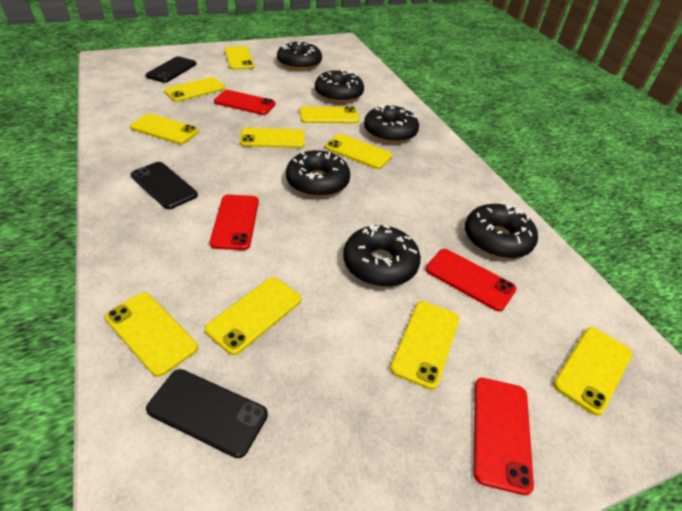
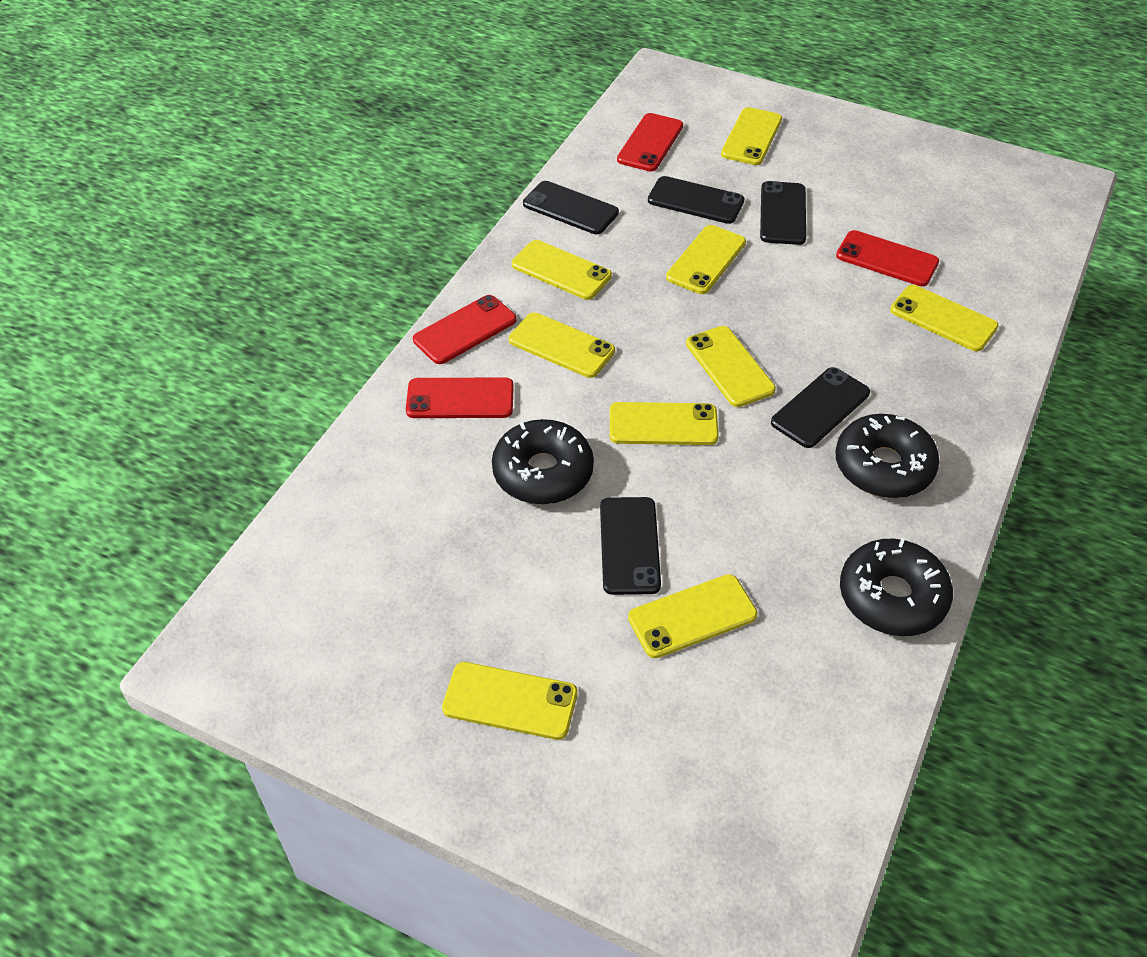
black donut: 6 -> 3
black phone: 3 -> 5
yellow phone: 10 -> 9

